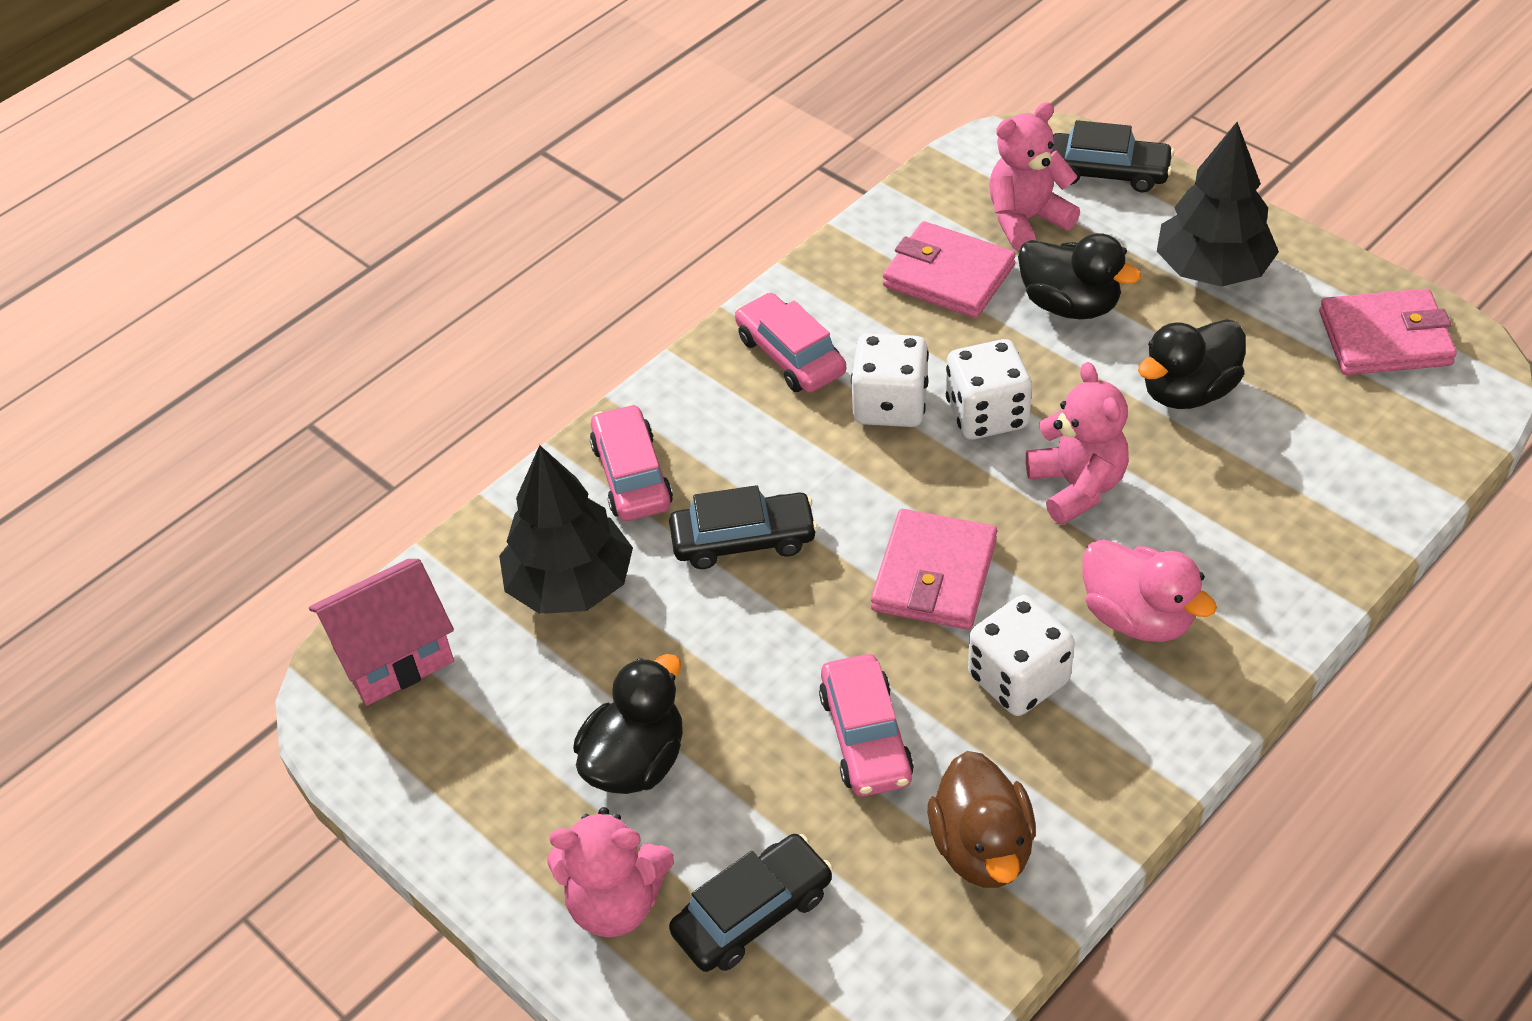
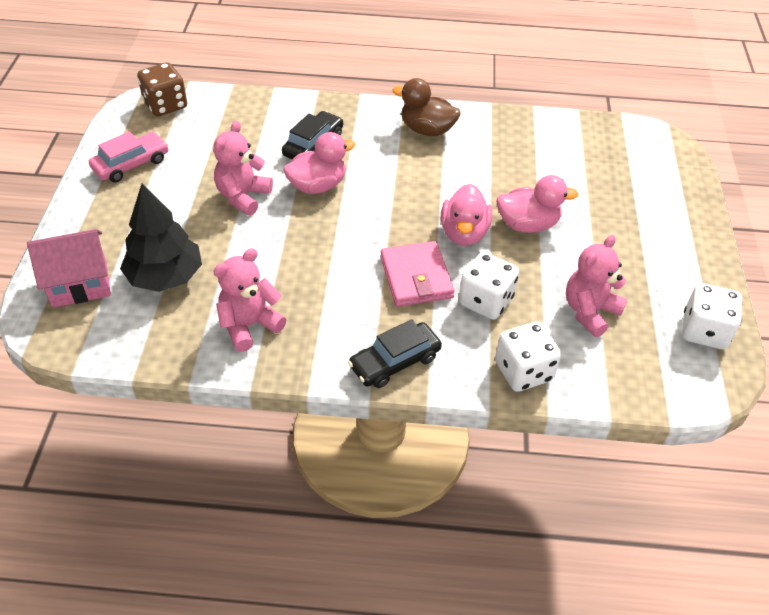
black car: 3 -> 2
black duck: 3 -> 0
black tree: 2 -> 1
brown dice: 0 -> 1
pink car: 3 -> 1
pink duck: 1 -> 3
pink wallet: 3 -> 1

